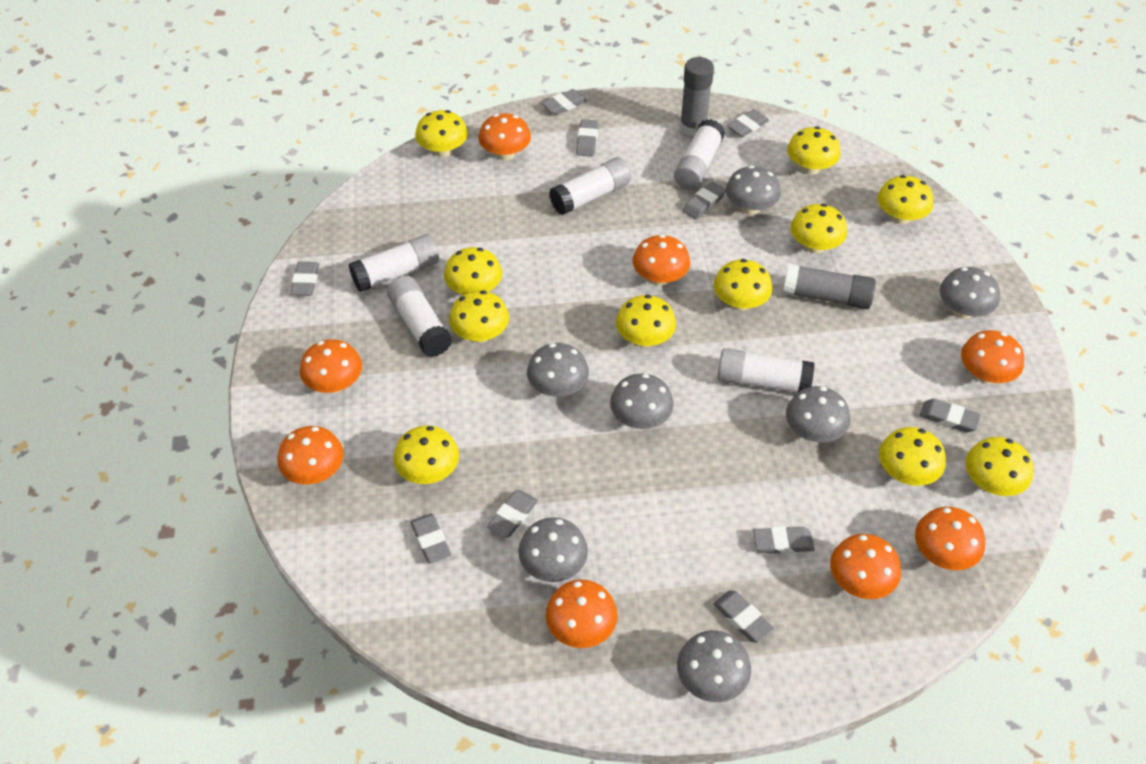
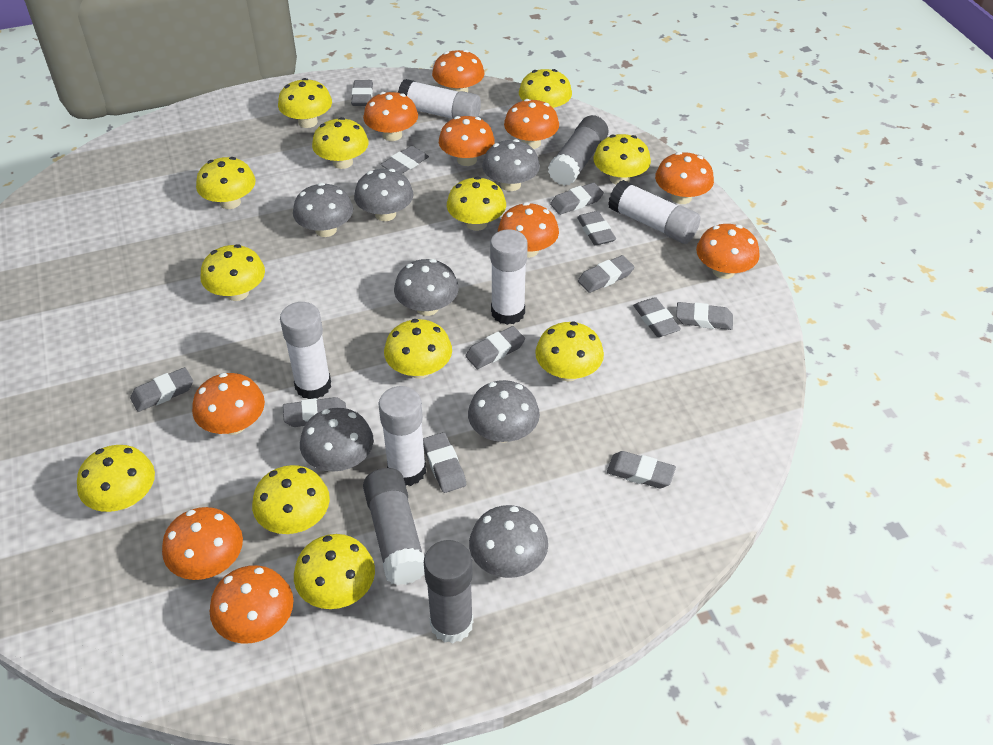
grey eraser: 10 -> 12
grey glue stick: 2 -> 3
orange mushroom: 8 -> 10
yellow mushroom: 11 -> 12

